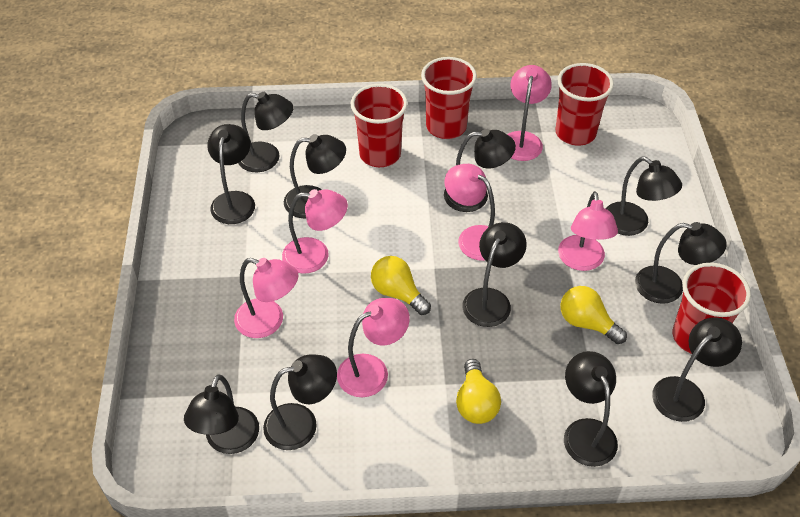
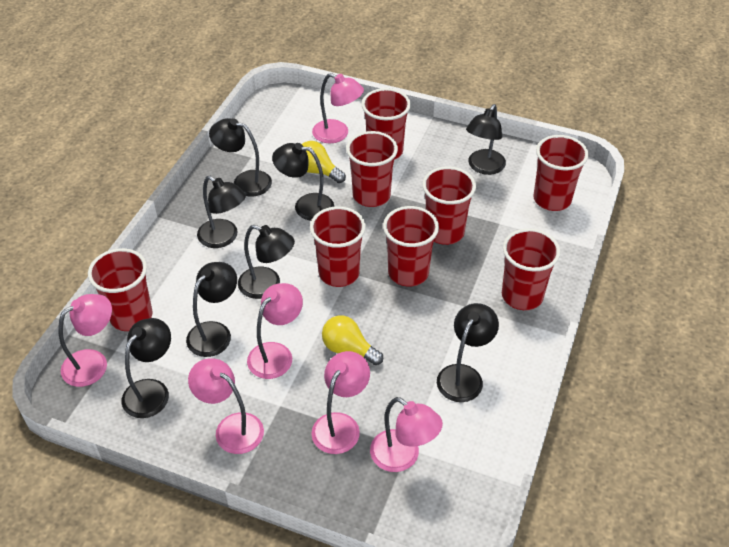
black lamp: 11 -> 8
red cup: 4 -> 8
yellow light bulb: 3 -> 2

